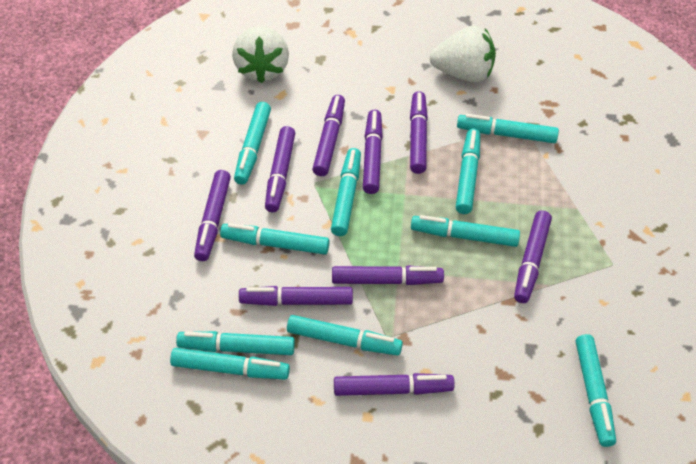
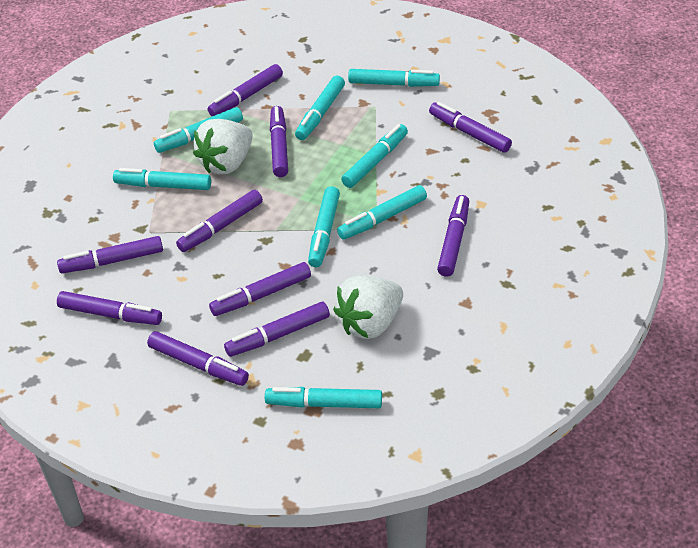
purple marker: 9 -> 10
turquoise marker: 10 -> 8

